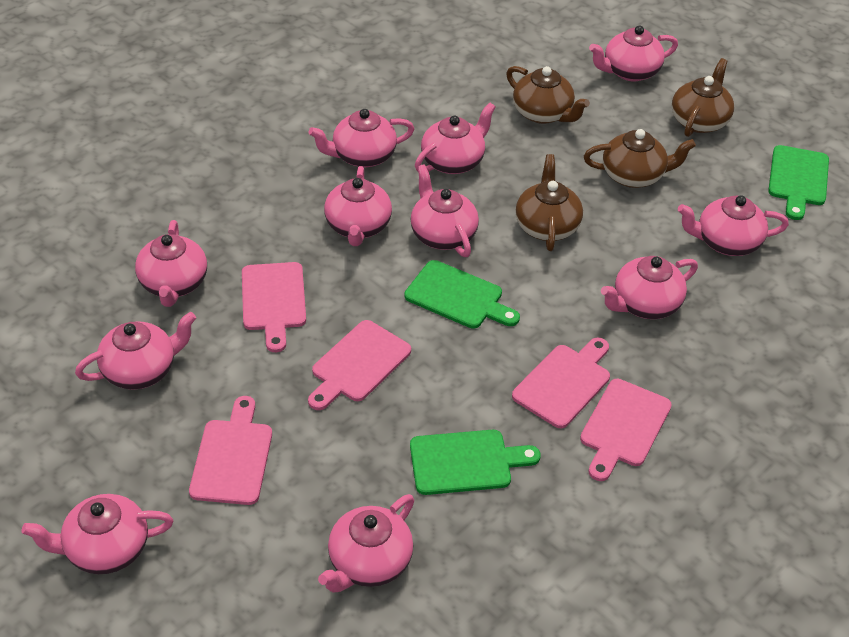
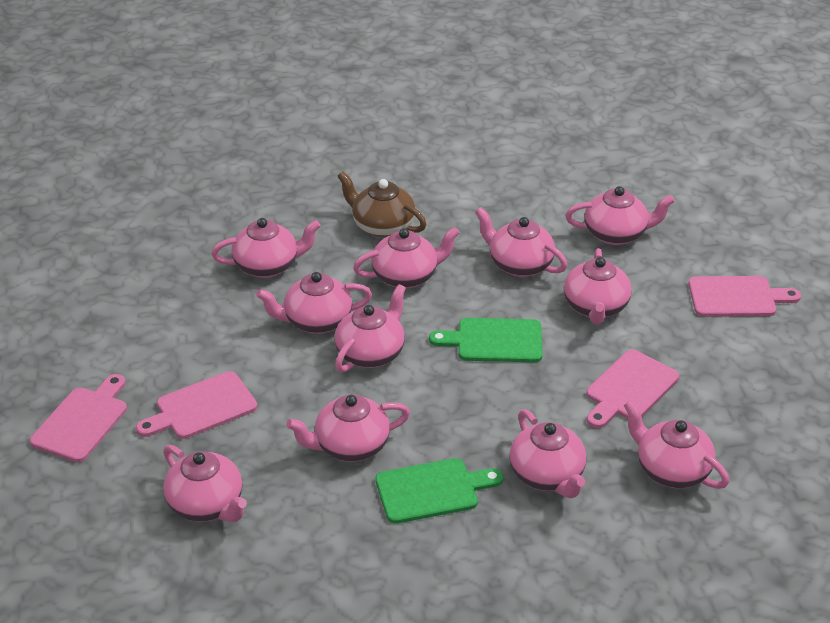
brown teapot: 4 -> 1
green cutting board: 3 -> 2
pink cutting board: 5 -> 4

